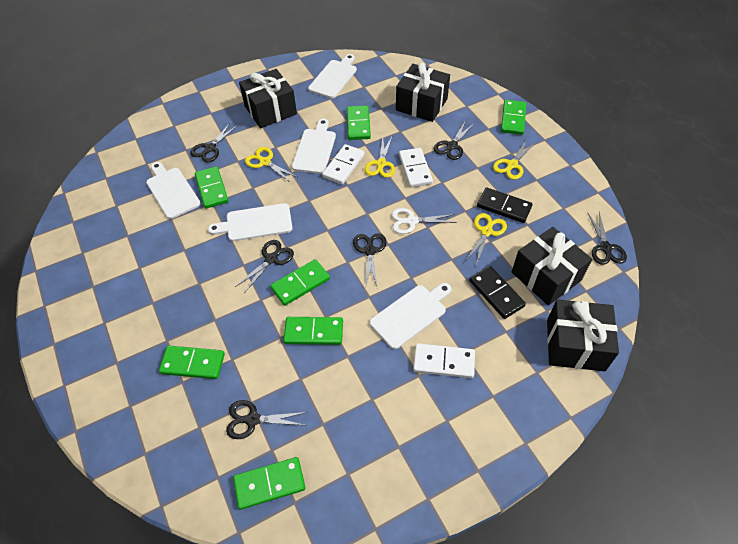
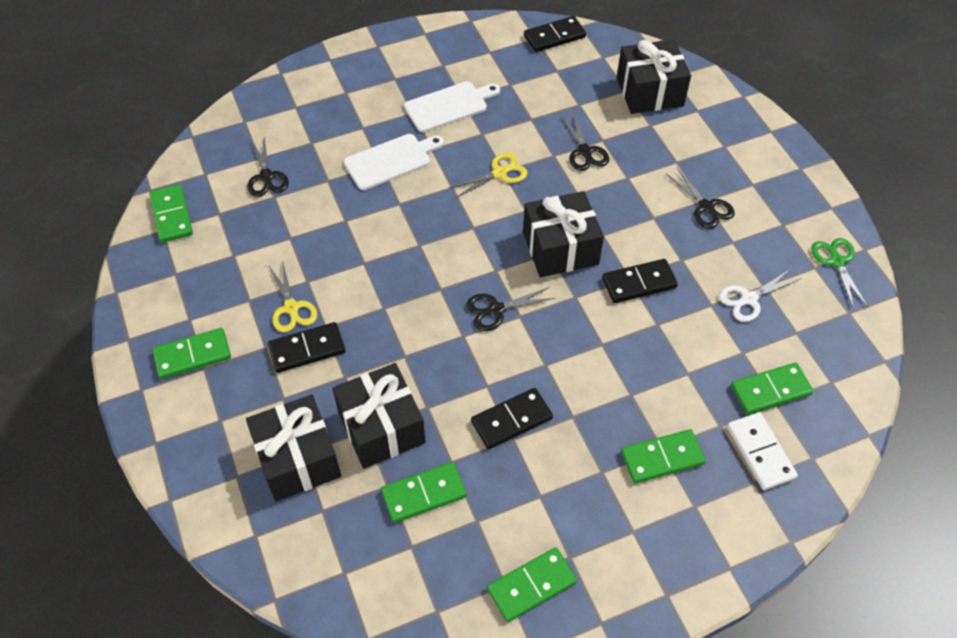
black domino: 2 -> 4
black scissors: 6 -> 4
green domino: 7 -> 6
green scissors: 0 -> 1
white cutting board: 5 -> 2
white domino: 3 -> 1
yellow scissors: 4 -> 2

